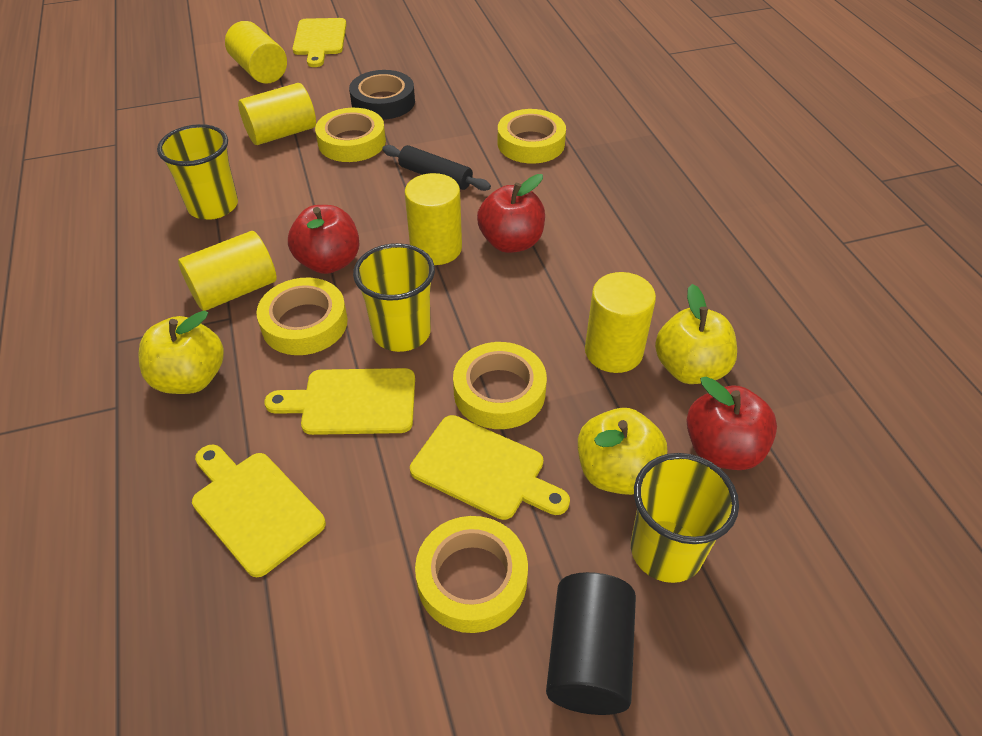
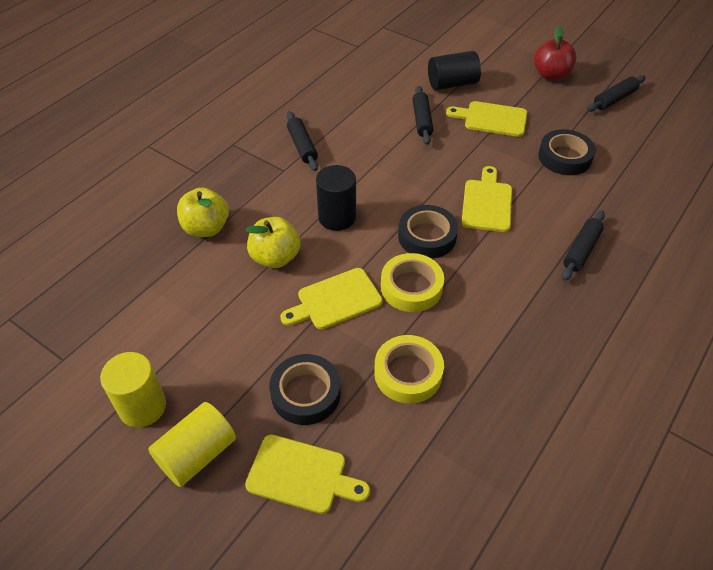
black cylinder: 1 -> 2
black rolling pin: 1 -> 4
black tape: 1 -> 3
red apple: 3 -> 1
yellow apple: 3 -> 2
yellow cup: 3 -> 0
yellow cylinder: 5 -> 2
yellow tape: 5 -> 2

